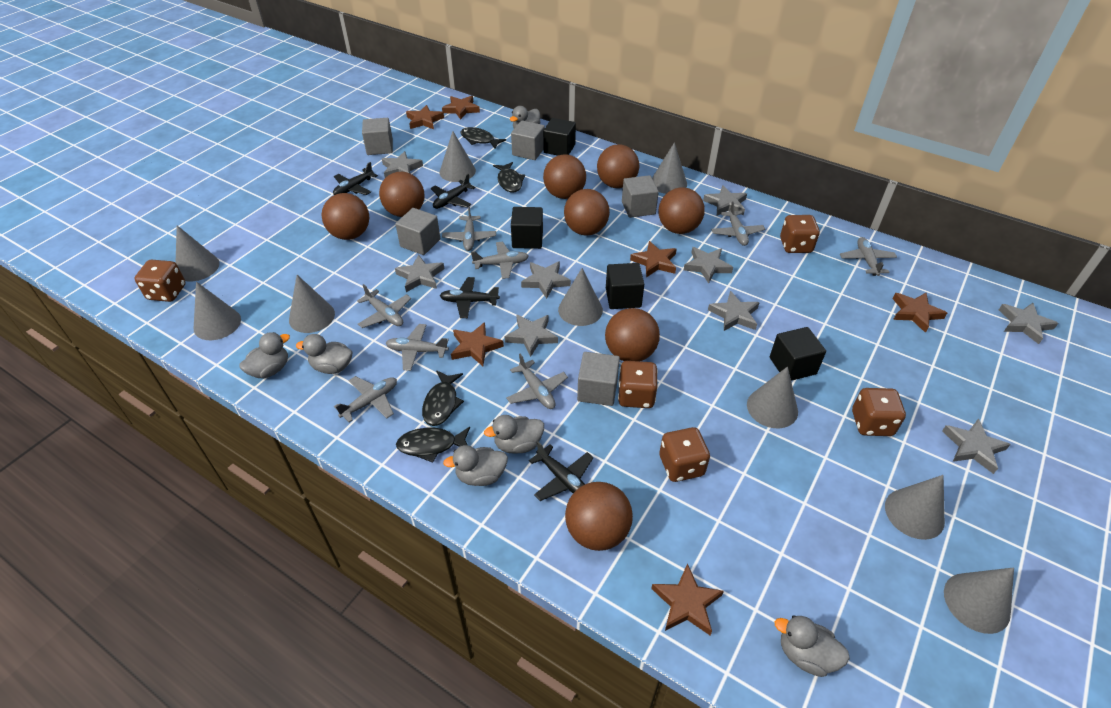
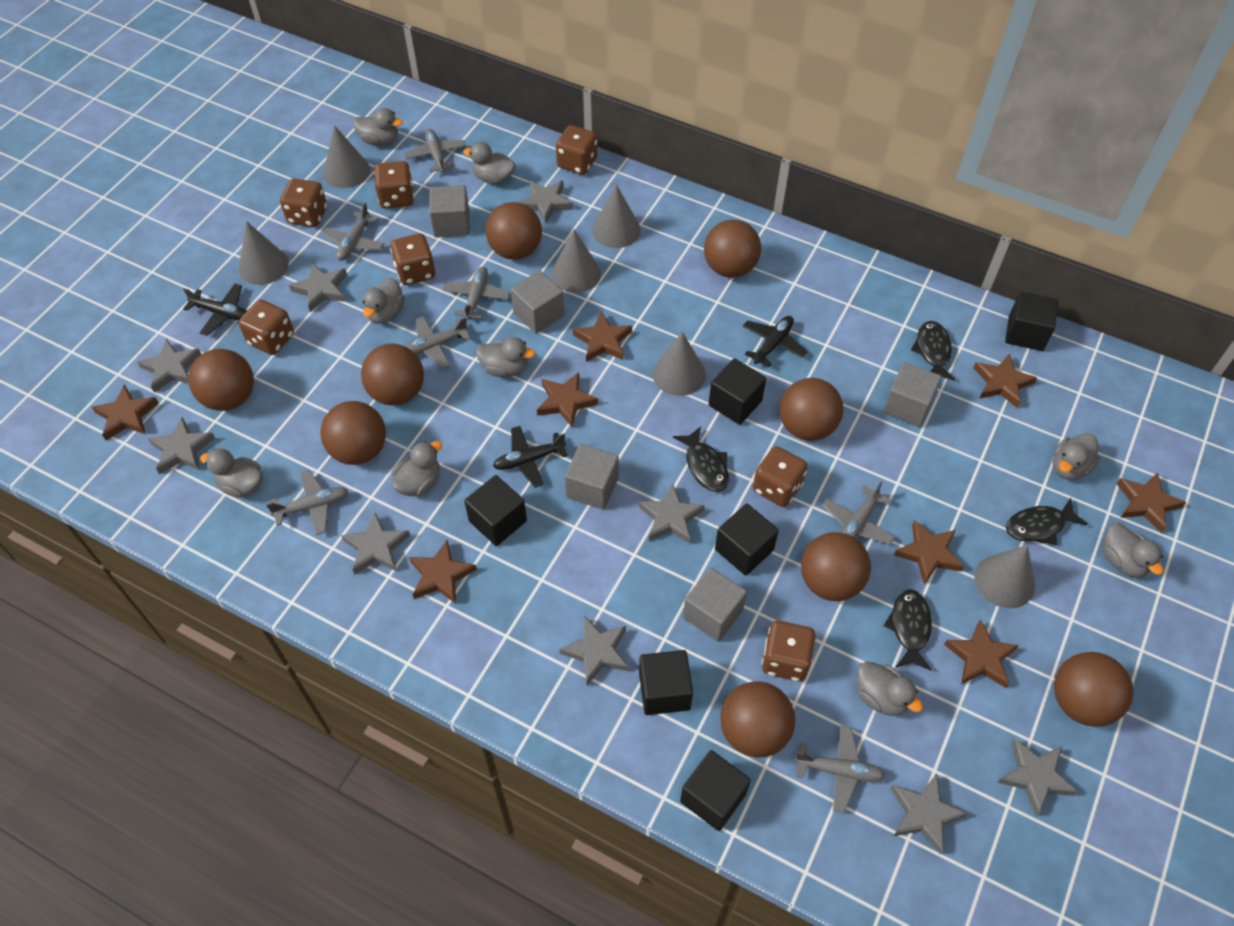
black cube: 4 -> 6
black plane: 4 -> 3
brown ball: 8 -> 9
brown dice: 5 -> 7
brown star: 6 -> 8
grey cone: 9 -> 6
grey duck: 6 -> 9
grey plane: 8 -> 7

